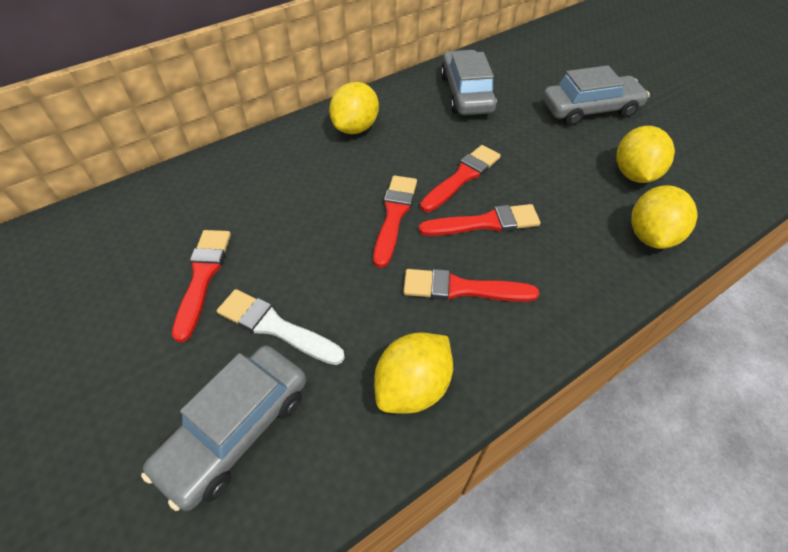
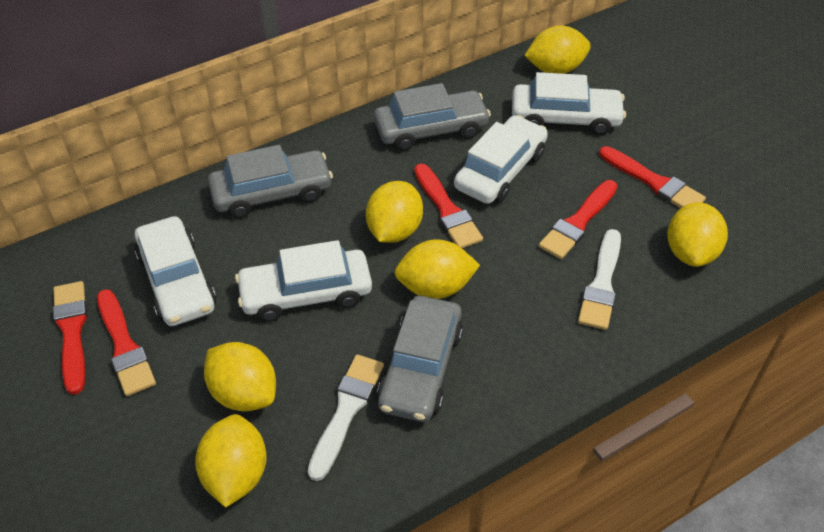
white brush: 1 -> 2
white car: 0 -> 4
yellow lemon: 4 -> 6

